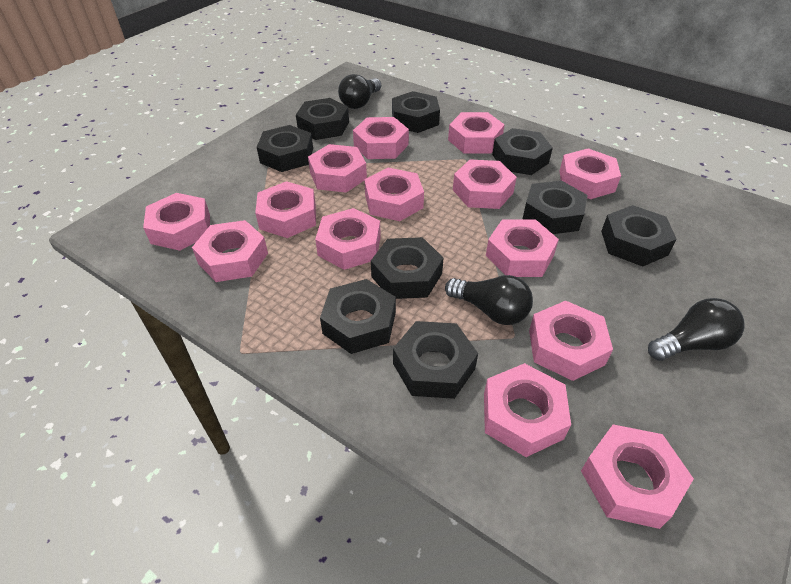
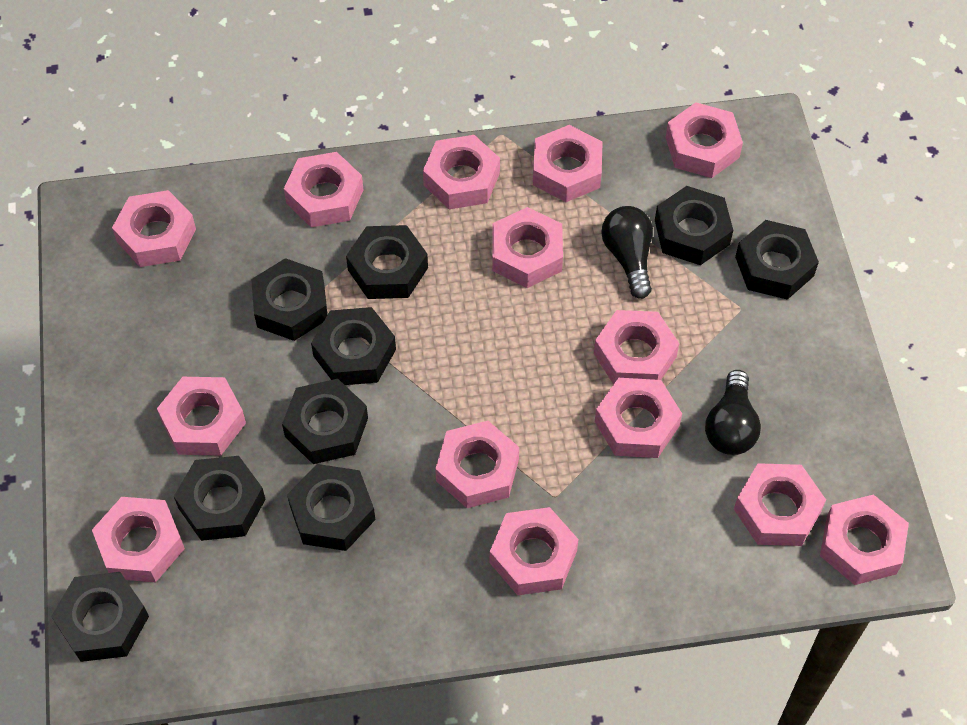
black light bulb: 3 -> 2

